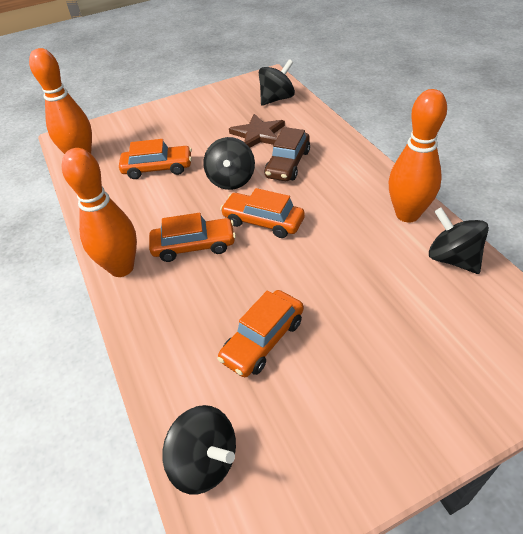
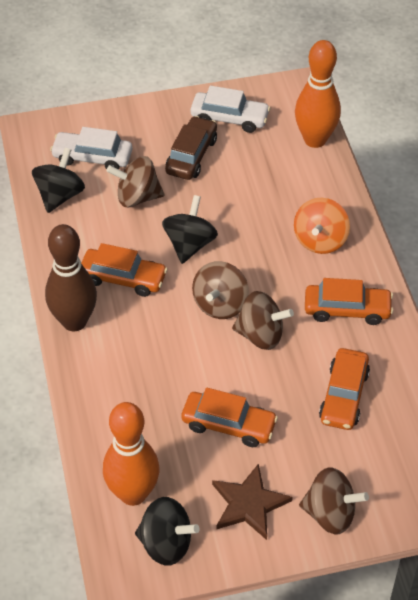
black spinning top: 4 -> 3
brown bowling pin: 0 -> 1
brown spinning top: 0 -> 4
orange bowling pin: 3 -> 2
orange spinning top: 0 -> 1
white car: 0 -> 2

